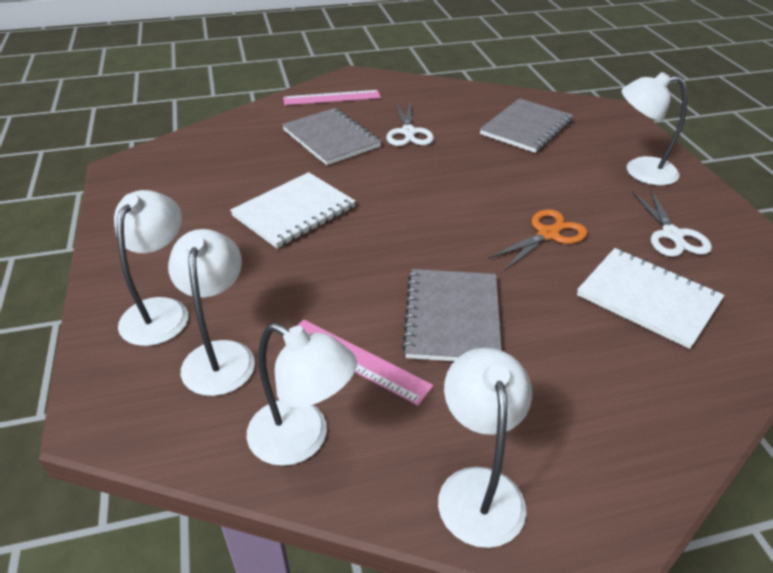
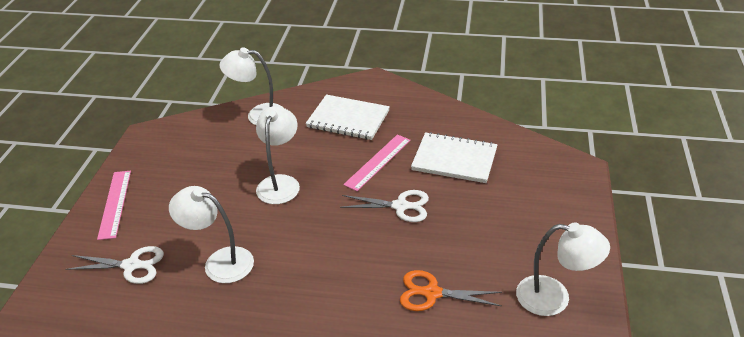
grey notebook: 3 -> 0
white lamp: 5 -> 4

